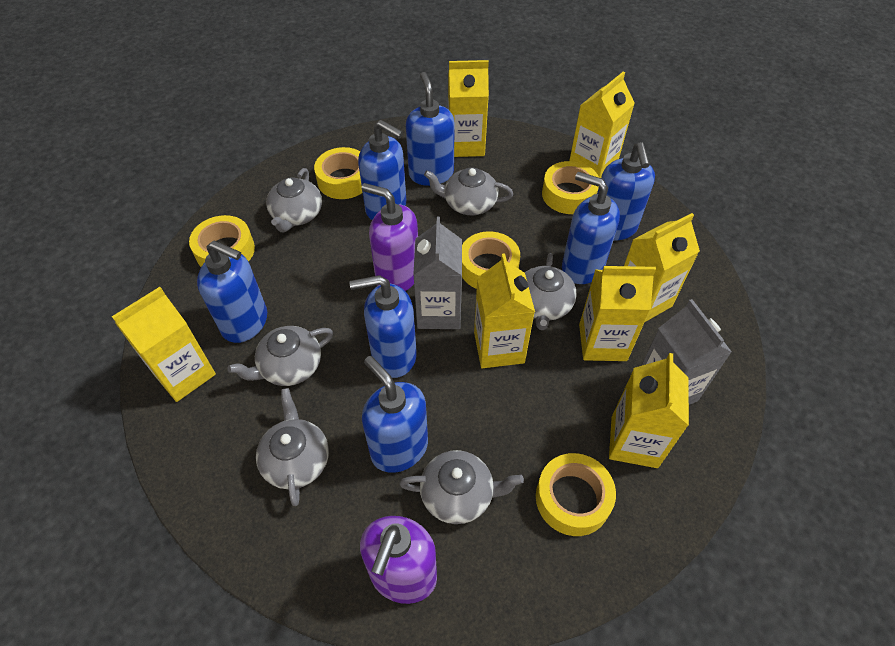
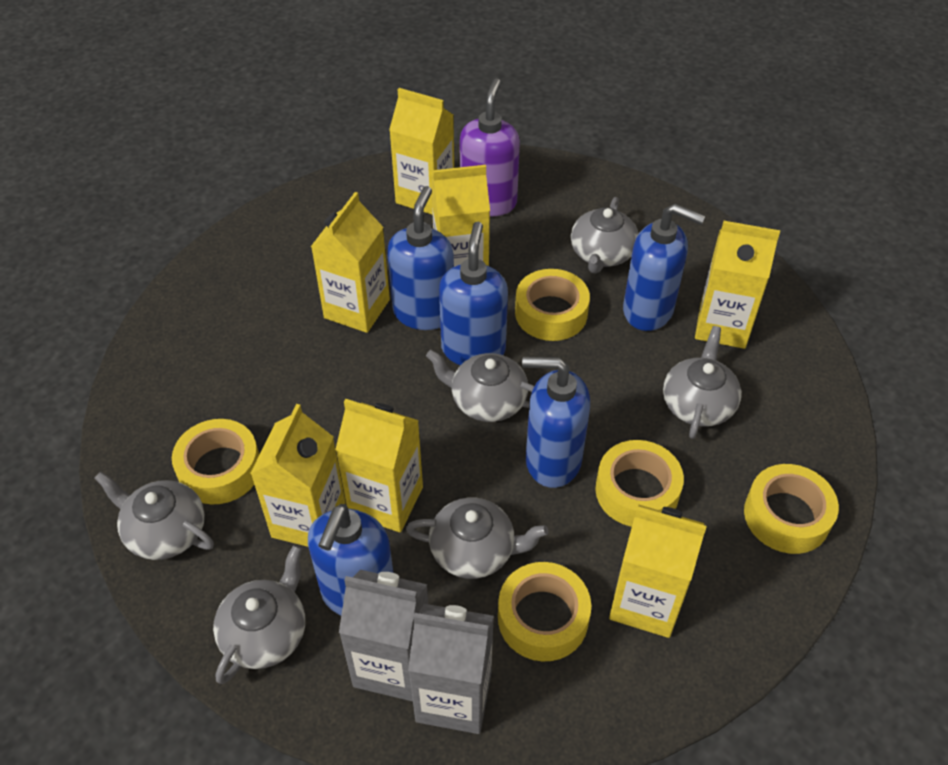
blue soap dispenser: 7 -> 5
purple soap dispenser: 2 -> 1

